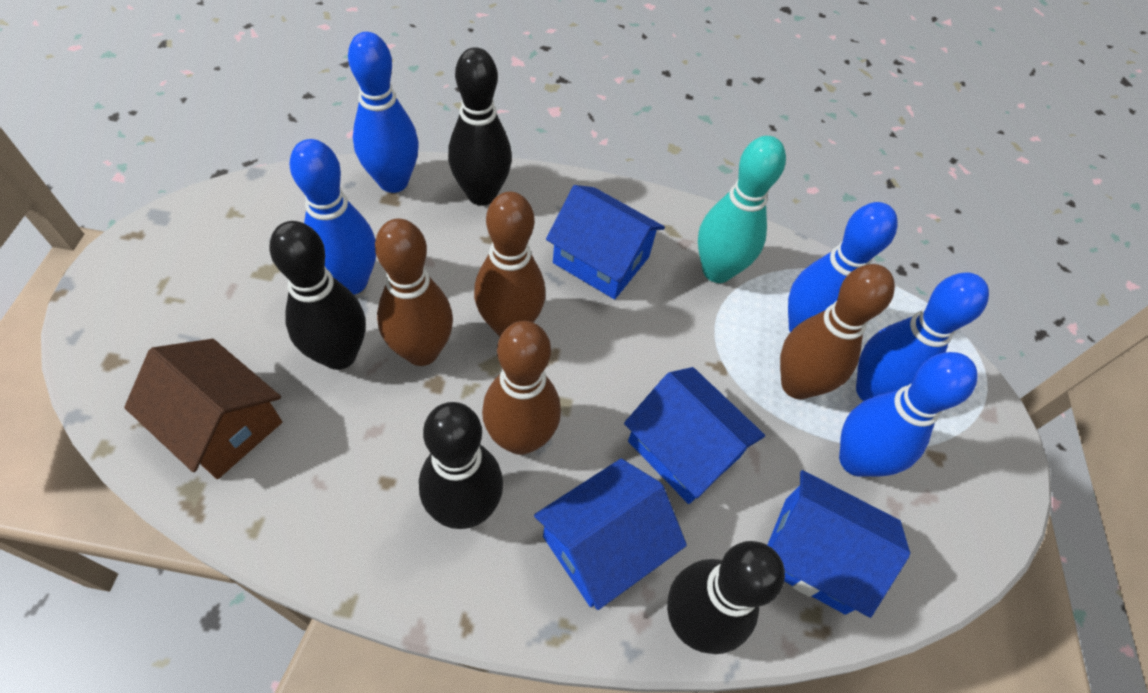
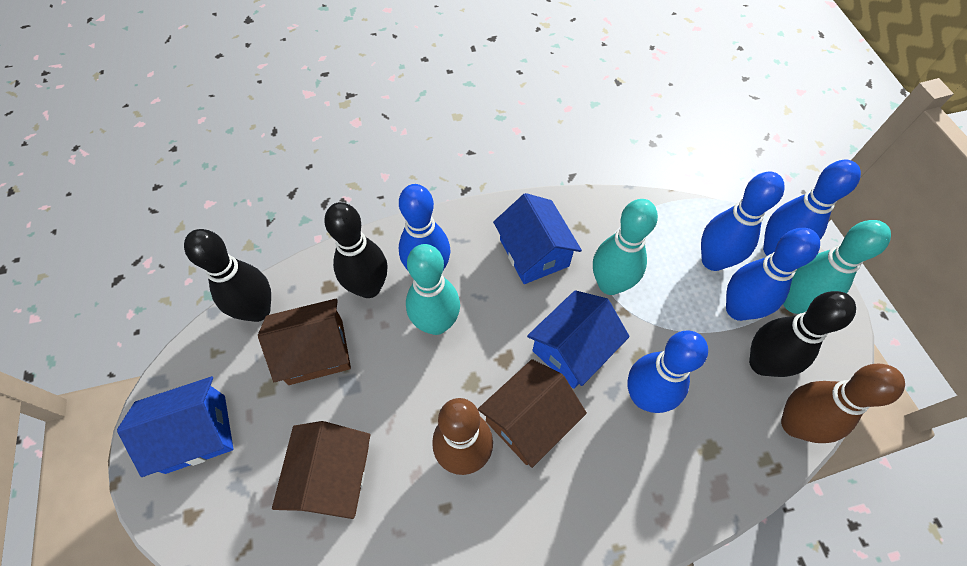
black bowling pin: 4 -> 3
blue house: 4 -> 3
brown bowling pin: 4 -> 2
brown house: 1 -> 3
turquoise bowling pin: 1 -> 3

